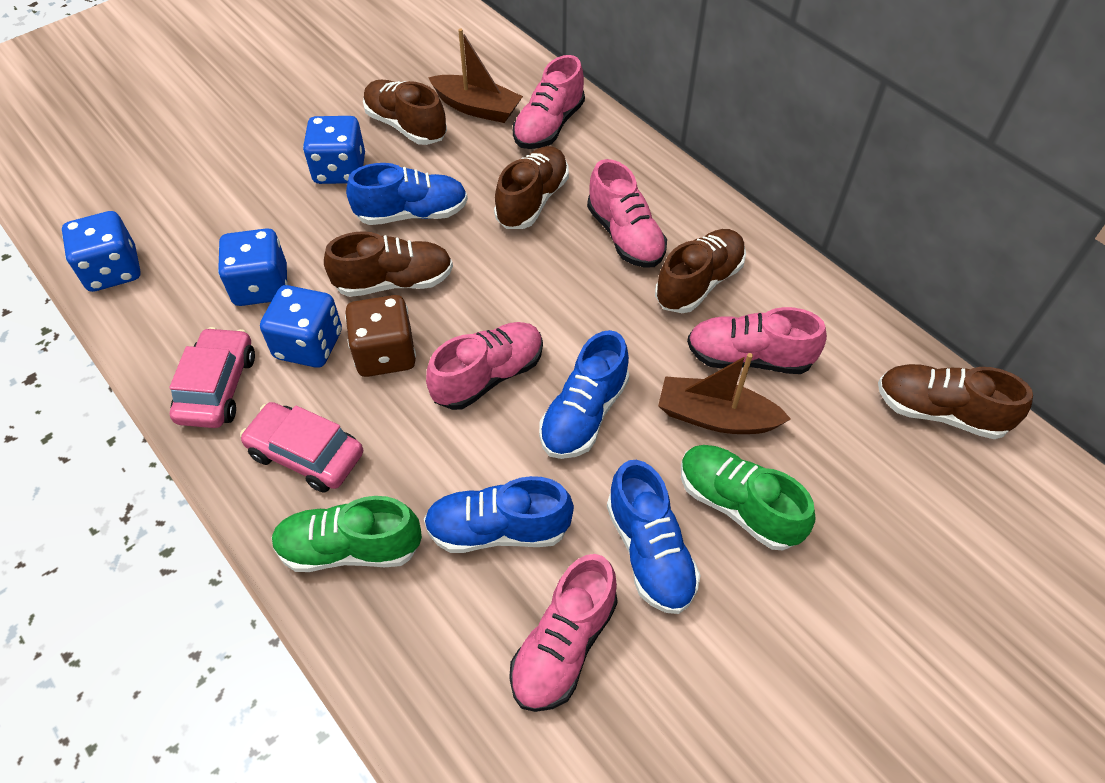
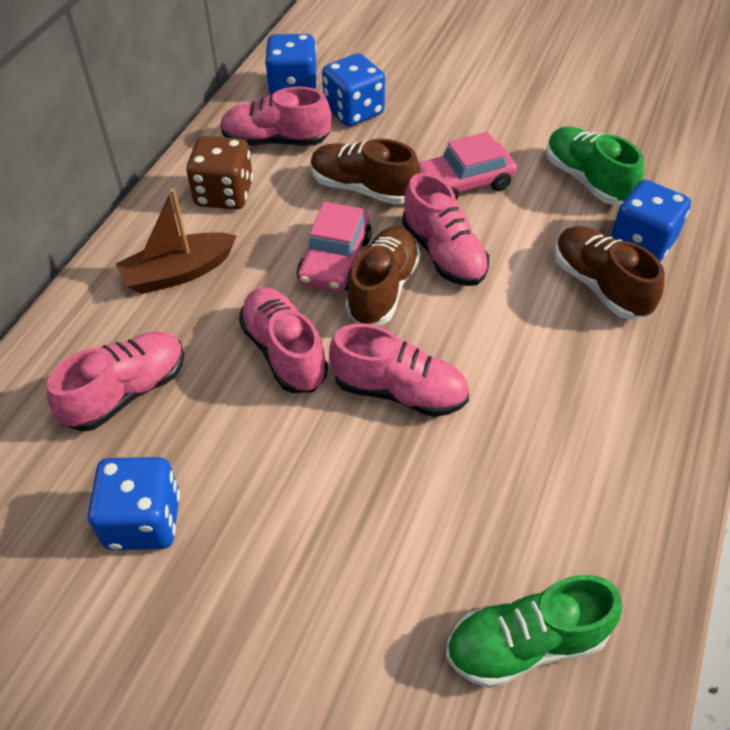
blue shoe: 4 -> 0
brown boat: 2 -> 1
brown shoe: 5 -> 3

